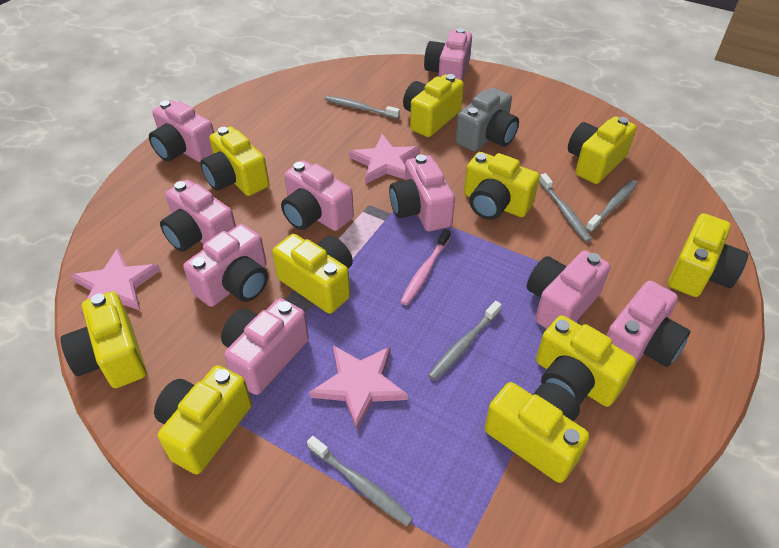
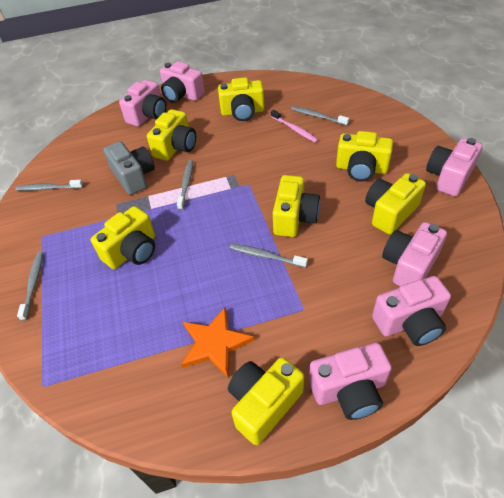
orange star: 0 -> 1
pink camera: 9 -> 6
pink star: 3 -> 0
yellow camera: 10 -> 7

